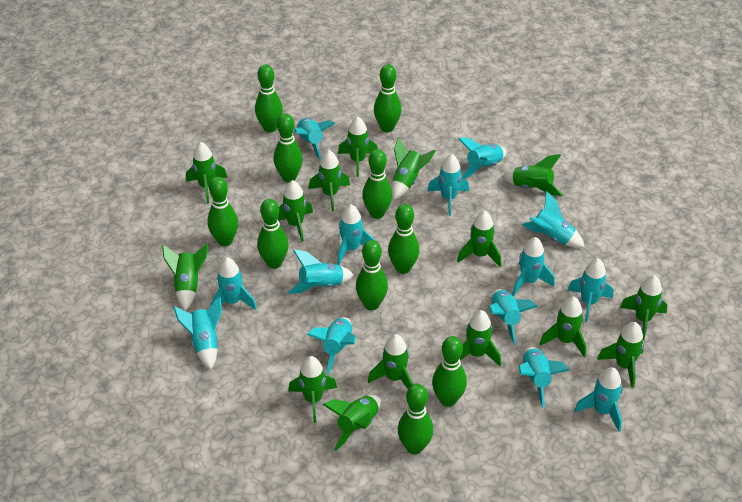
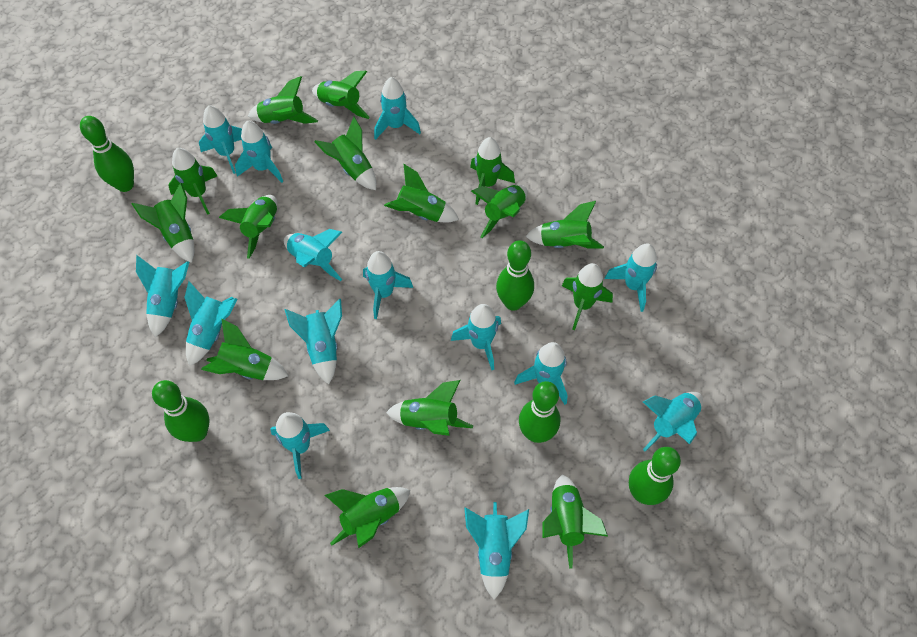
green bowling pin: 10 -> 5

